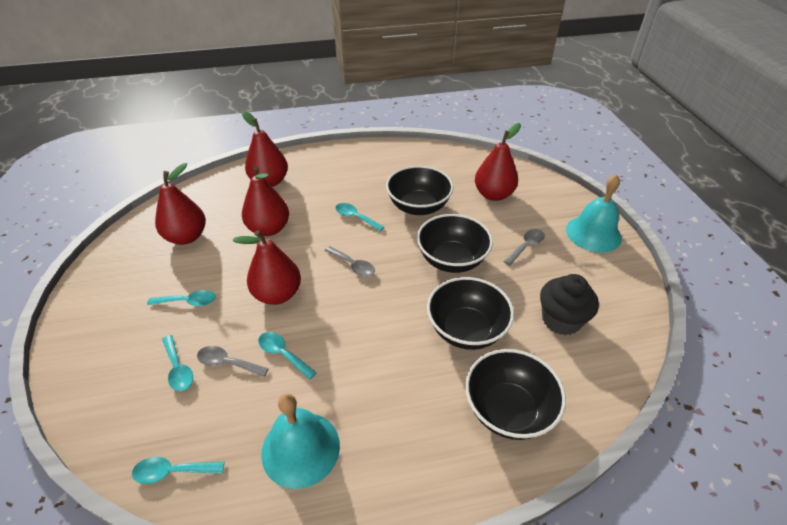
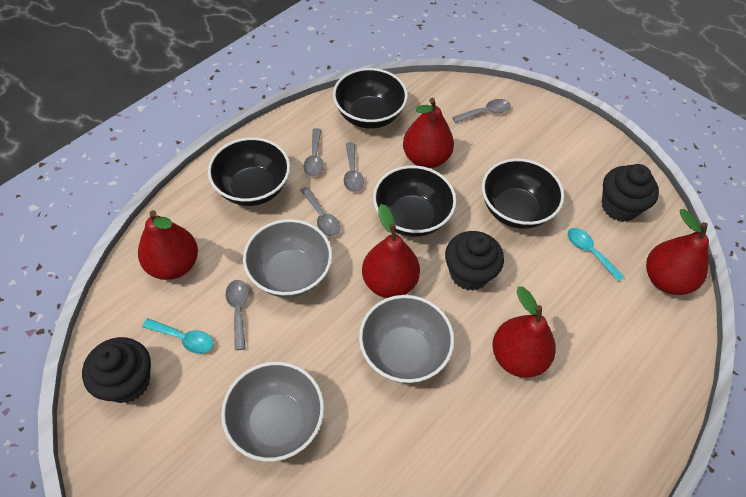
black cupcake: 1 -> 3
grey bowl: 0 -> 3
grey spoon: 3 -> 5
turquoise bell: 2 -> 0
turquoise spoon: 5 -> 2

